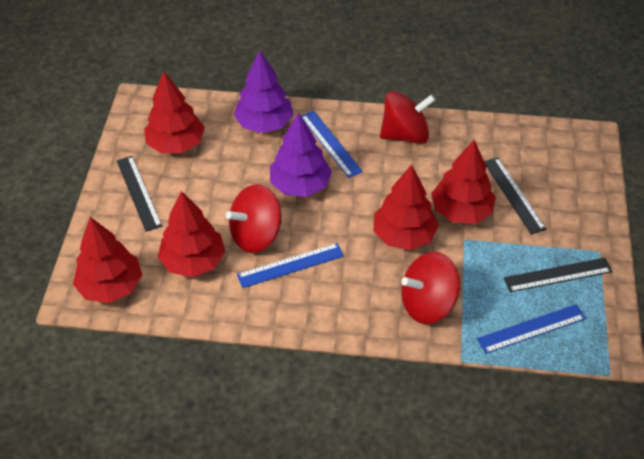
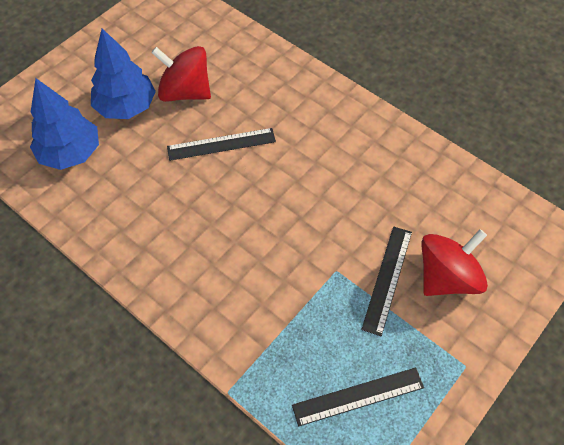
blue ruler: 3 -> 0
blue tree: 0 -> 2
purple tree: 2 -> 0
red spinning top: 3 -> 2
red tree: 5 -> 0

